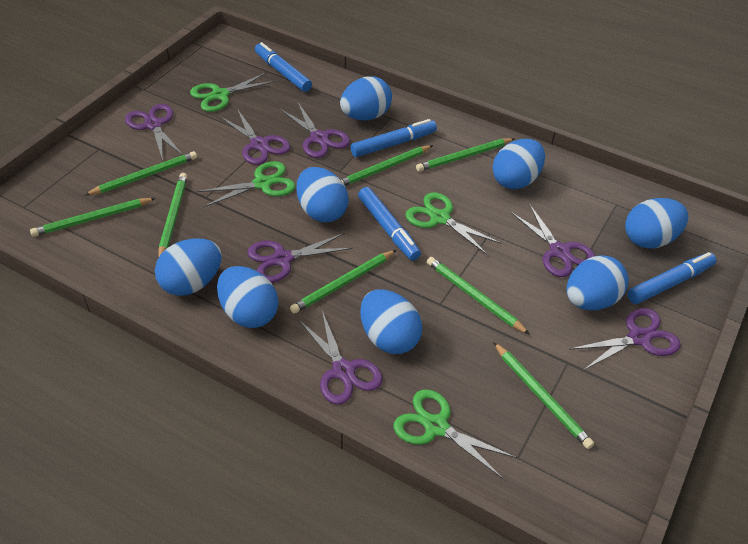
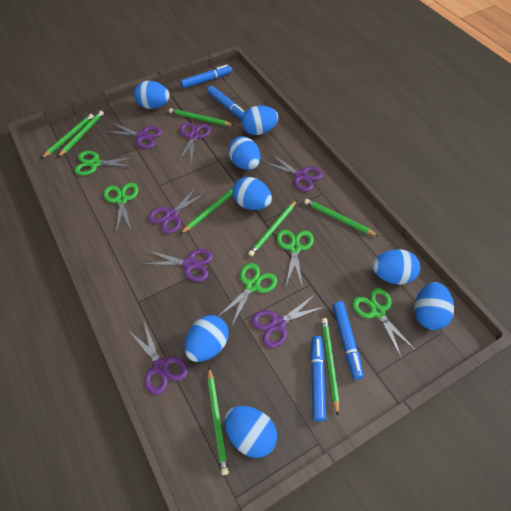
green scissors: 4 -> 5

